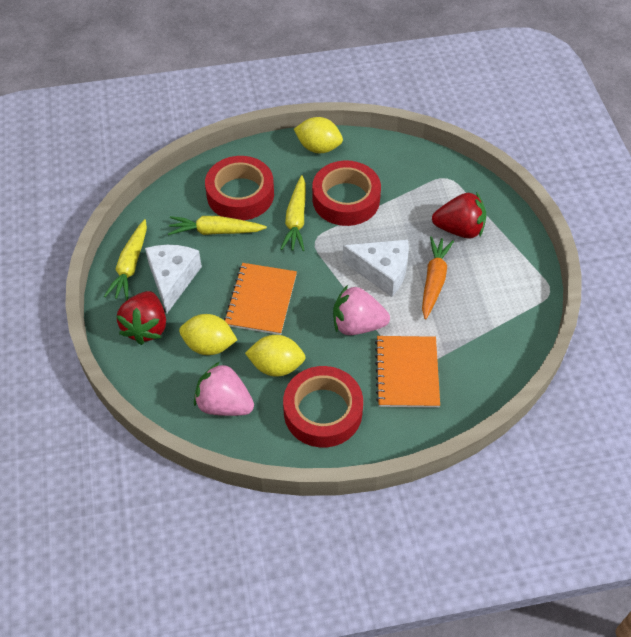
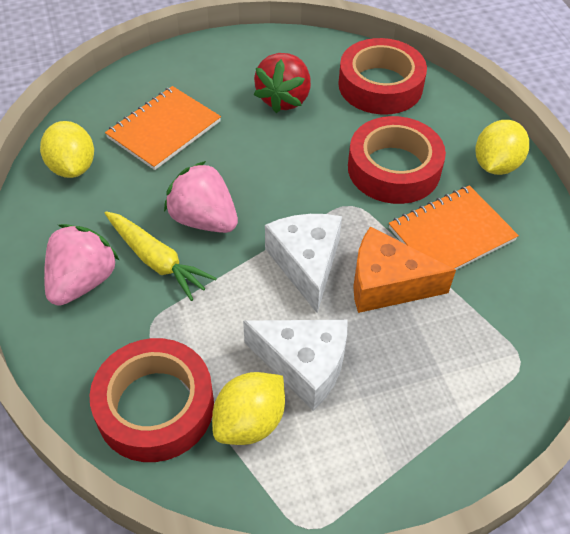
orange carrot: 1 -> 0
orange cheese: 0 -> 1
red strawberry: 2 -> 1
yellow carrot: 3 -> 1

